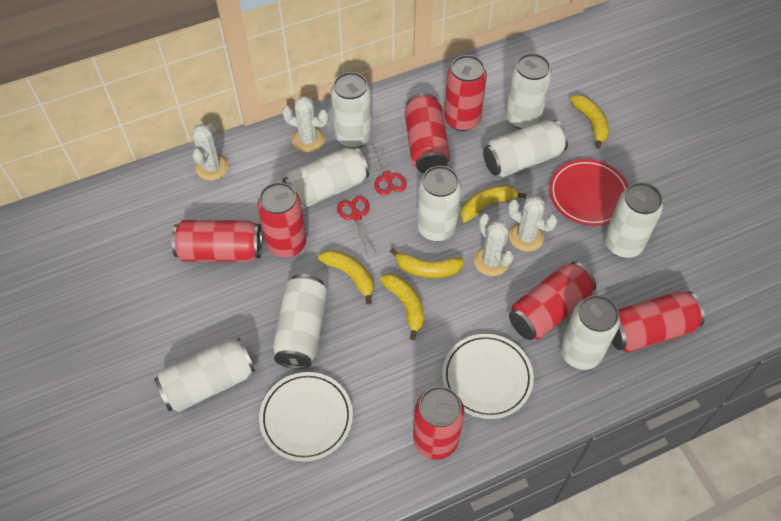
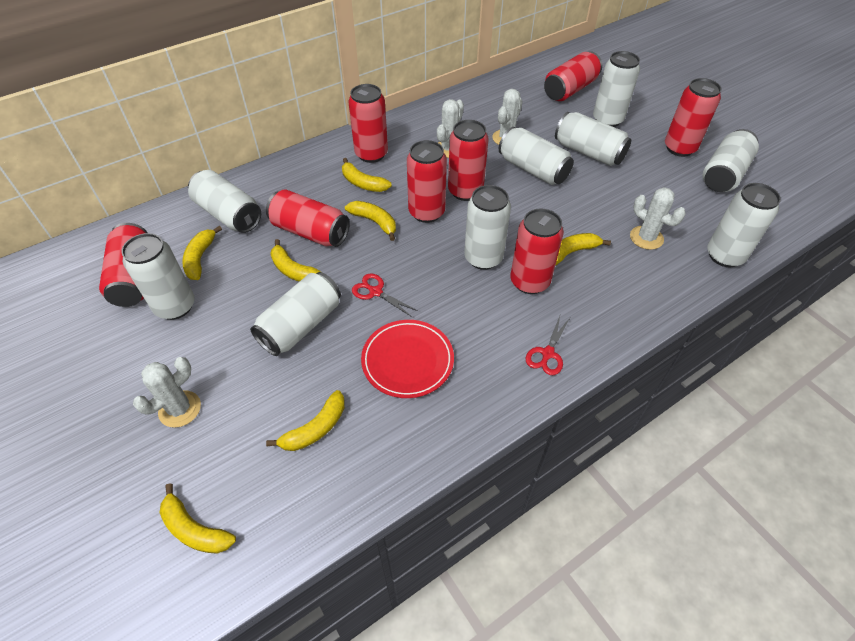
red can: 7 -> 8
white plate: 2 -> 0
yellow banana: 5 -> 7

